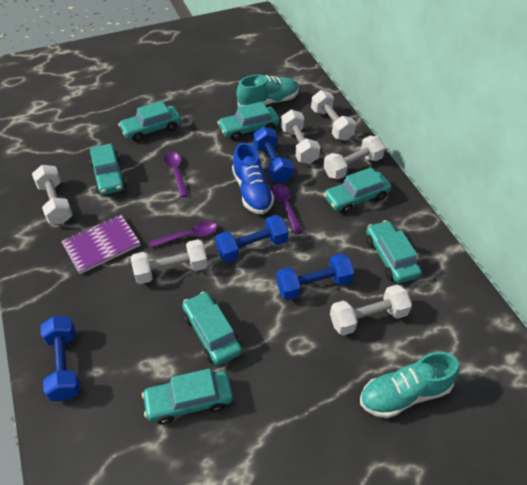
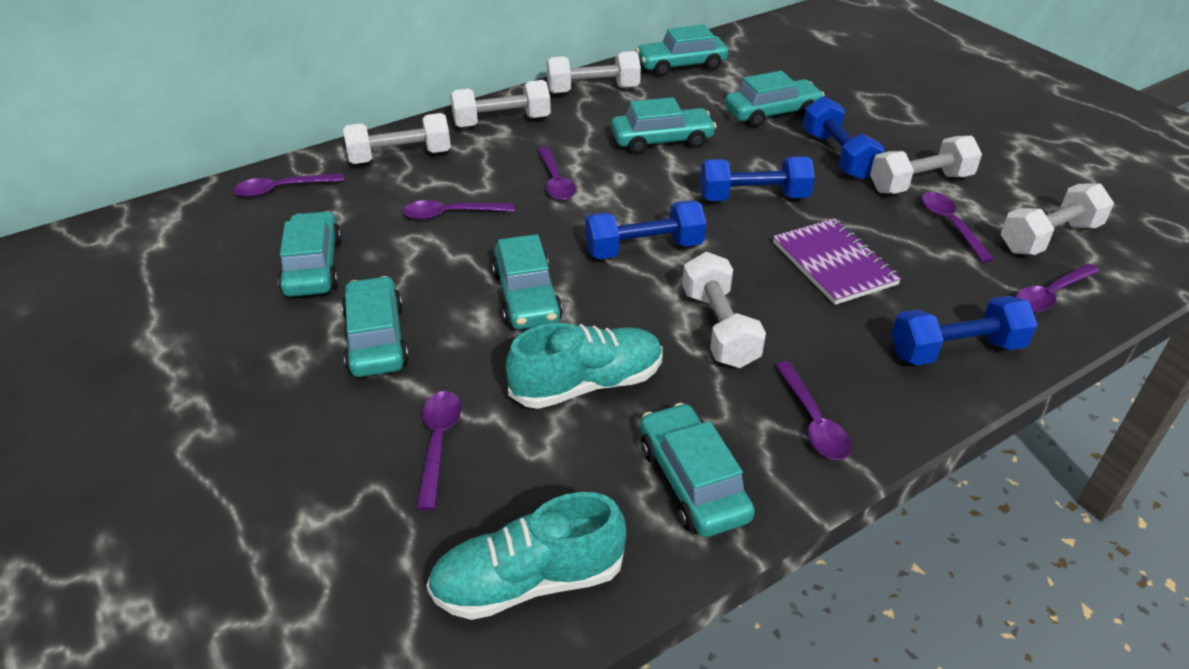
blue shoe: 1 -> 0
purple spoon: 3 -> 7

